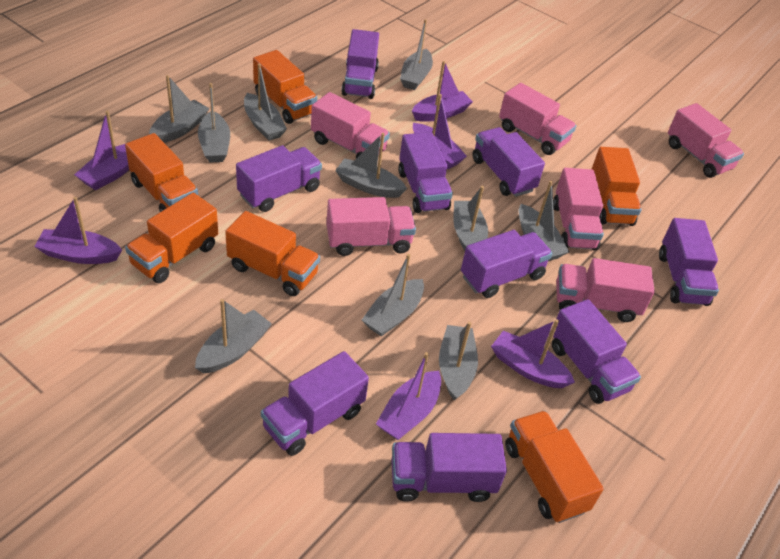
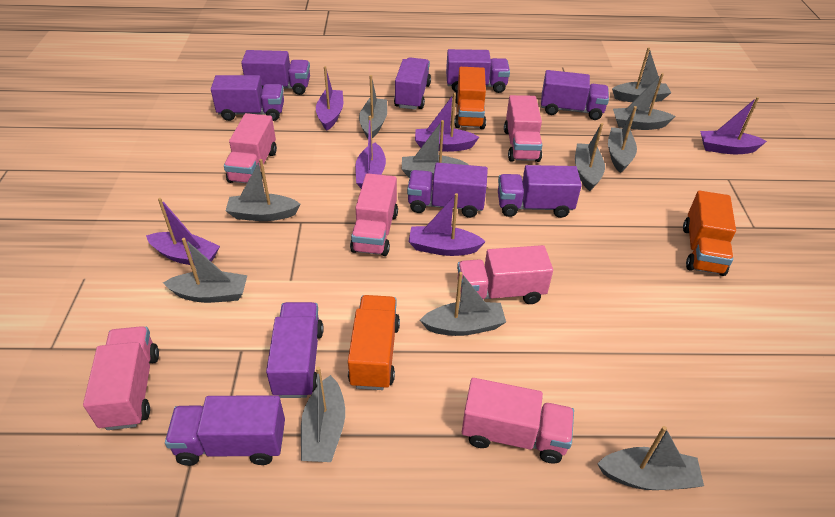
grey boat: 10 -> 11
orange truck: 6 -> 3

